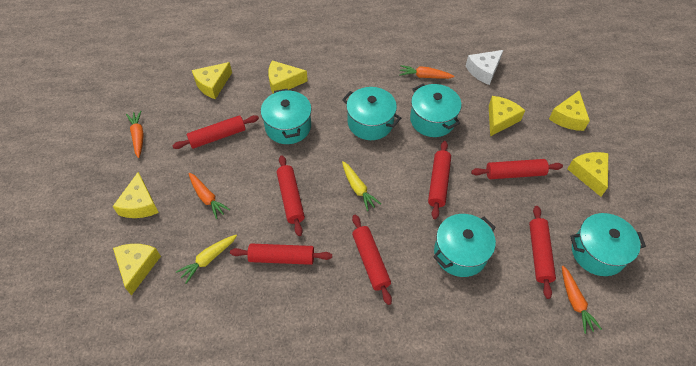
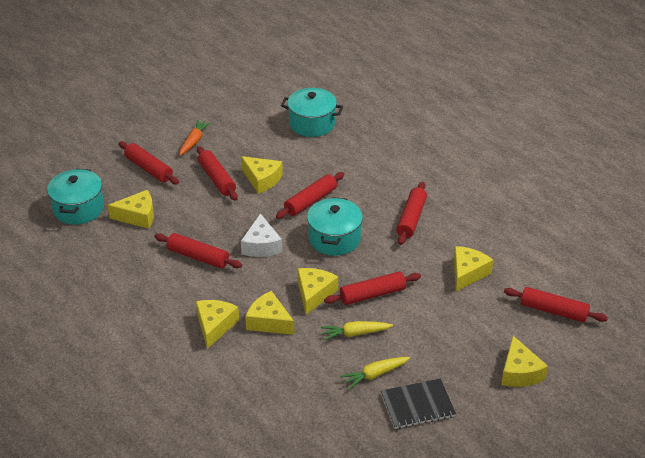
black notebook: 0 -> 1
orange carrot: 4 -> 1
turquoise pot: 5 -> 3

